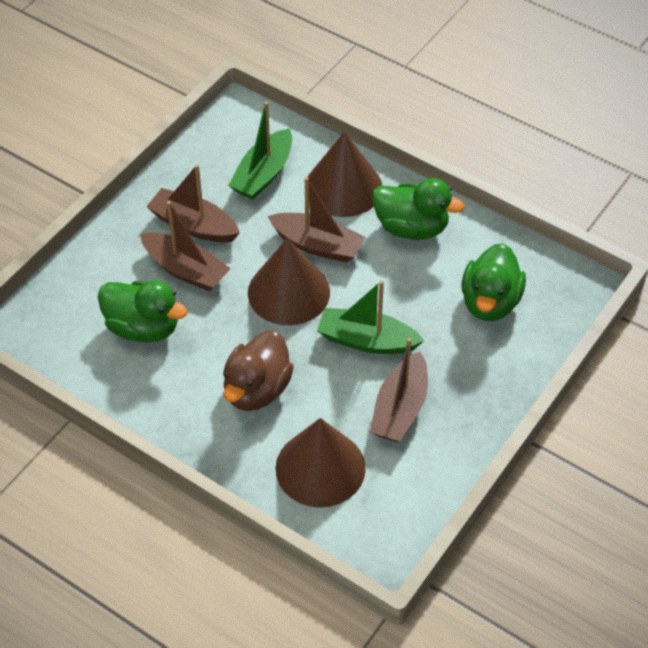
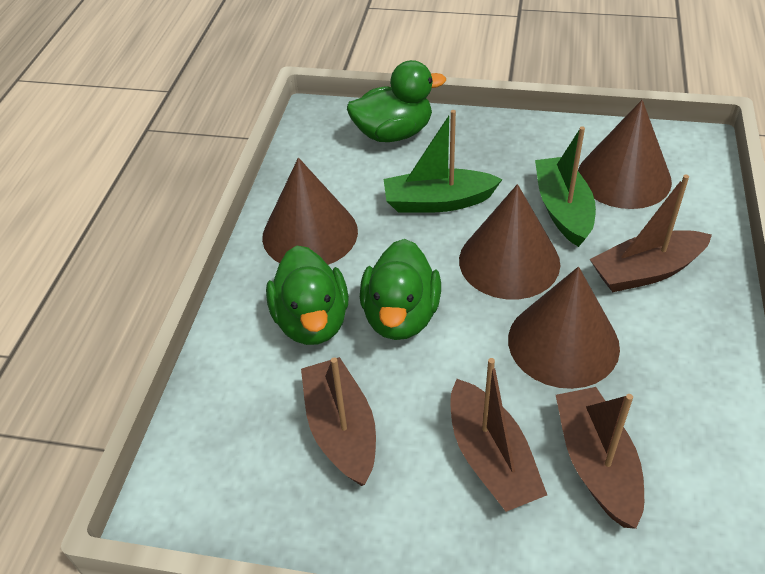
brown cone: 3 -> 4
brown duck: 1 -> 0

